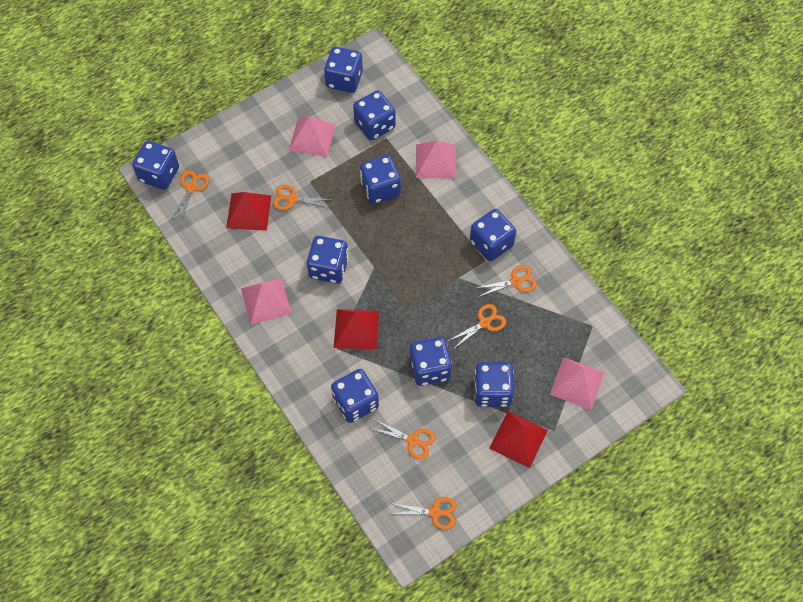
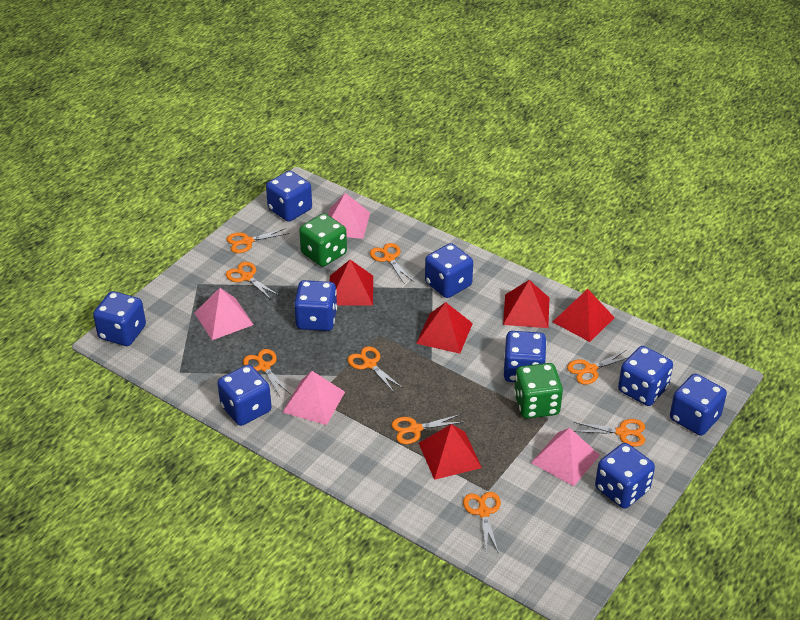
green dice: 0 -> 2
orange scissors: 6 -> 9
red pyramid: 3 -> 5

